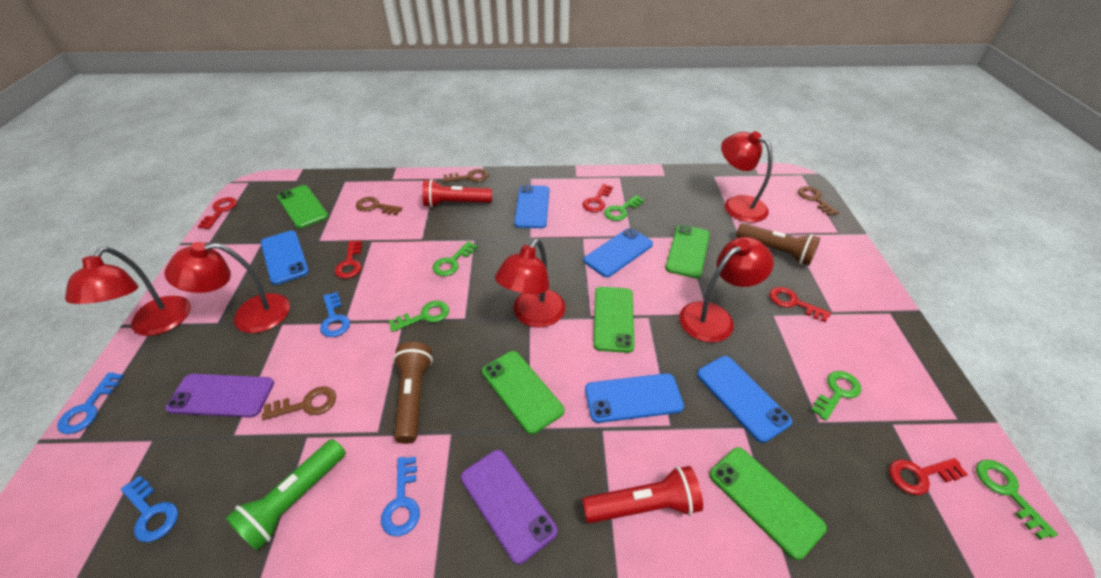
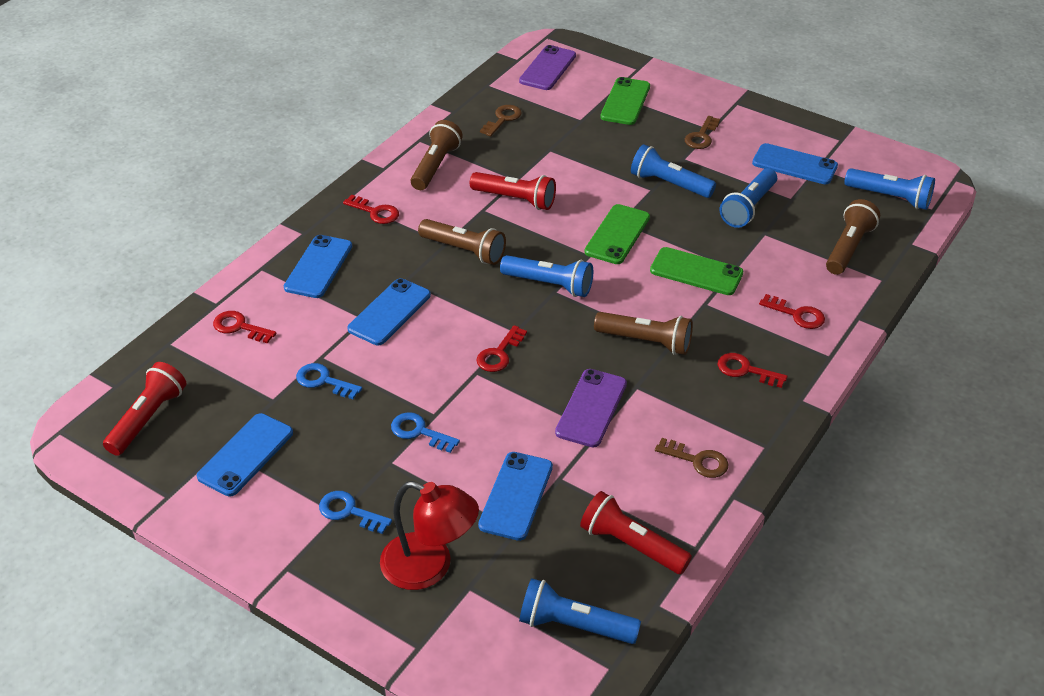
blue flashlight: 0 -> 5
blue key: 4 -> 3
brown flashlight: 2 -> 4
brown key: 4 -> 3
green flashlight: 1 -> 0
green key: 5 -> 0
green phone: 5 -> 3
red flashlight: 2 -> 3
red lamp: 5 -> 1

